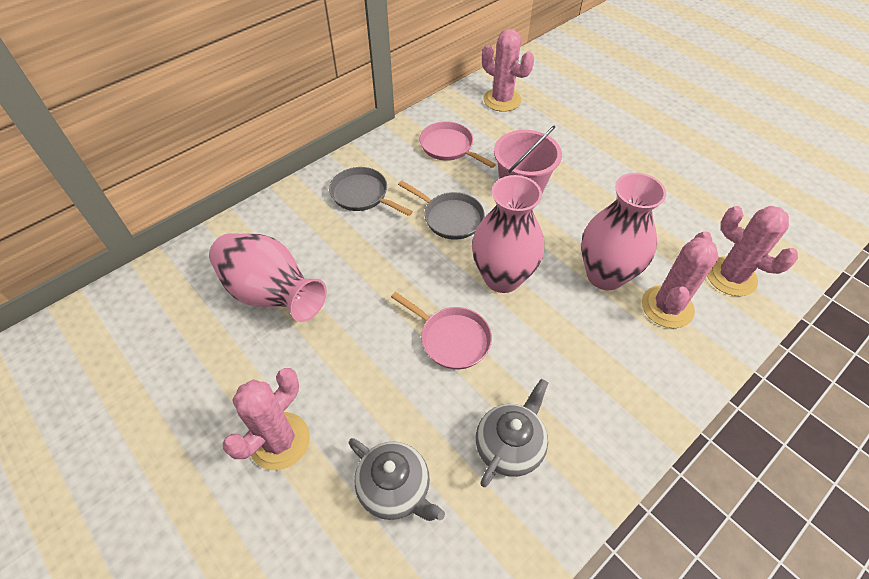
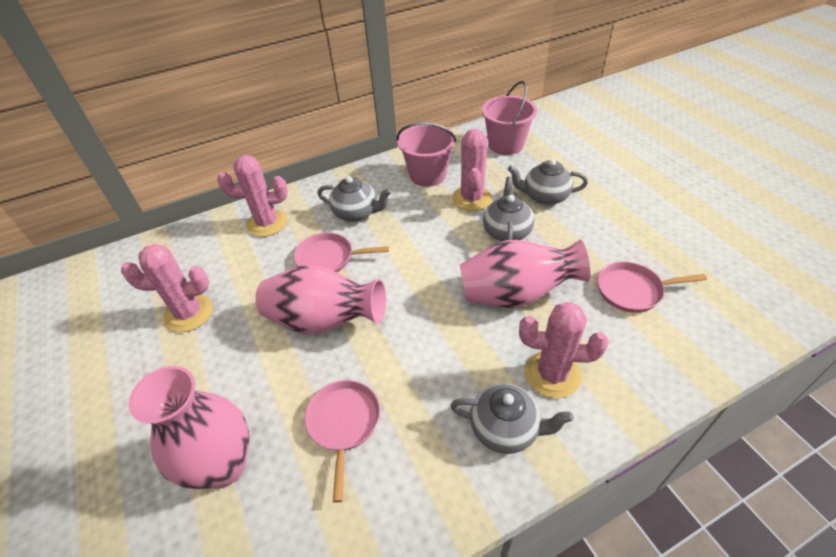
grey pan: 2 -> 0
grey teapot: 2 -> 4
pink bucket: 1 -> 2
pink pan: 2 -> 3

